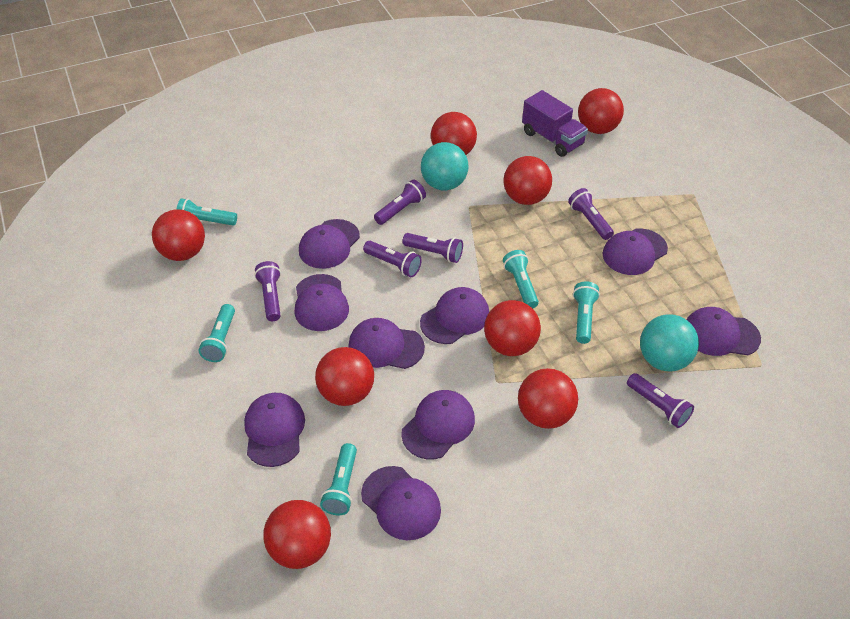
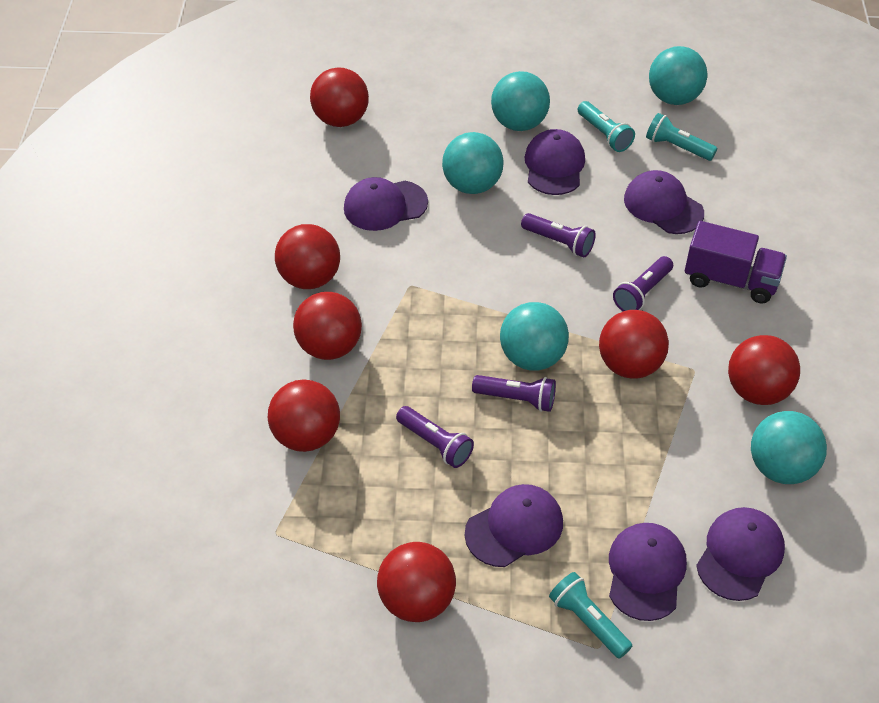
purple cap: 9 -> 6
purple flashlight: 6 -> 4
red ball: 8 -> 7
turquoise ball: 2 -> 5
turquoise flashlight: 5 -> 3

